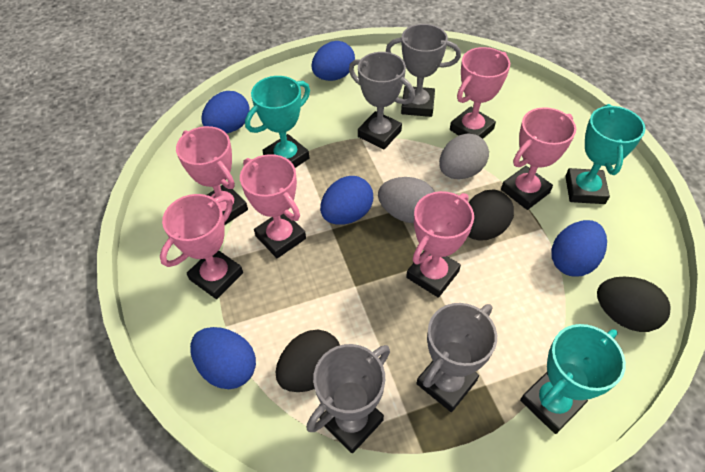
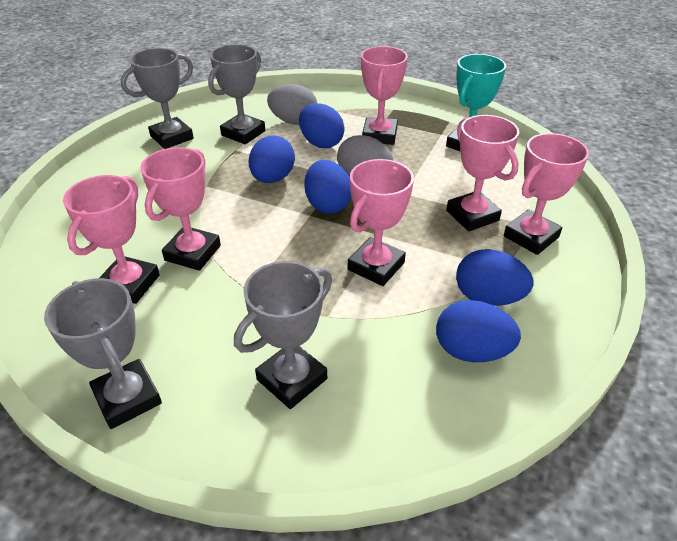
black egg: 3 -> 0
turquoise trophy: 3 -> 1

